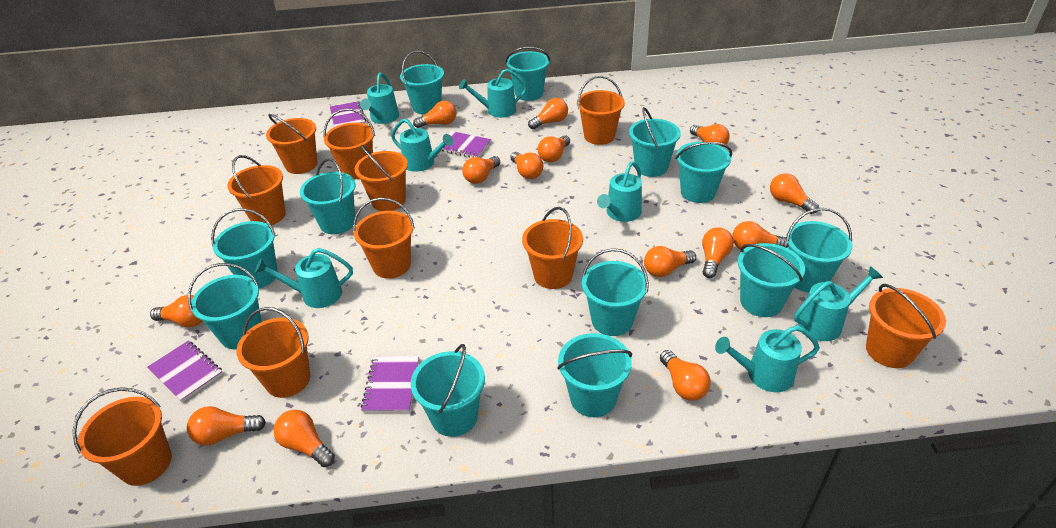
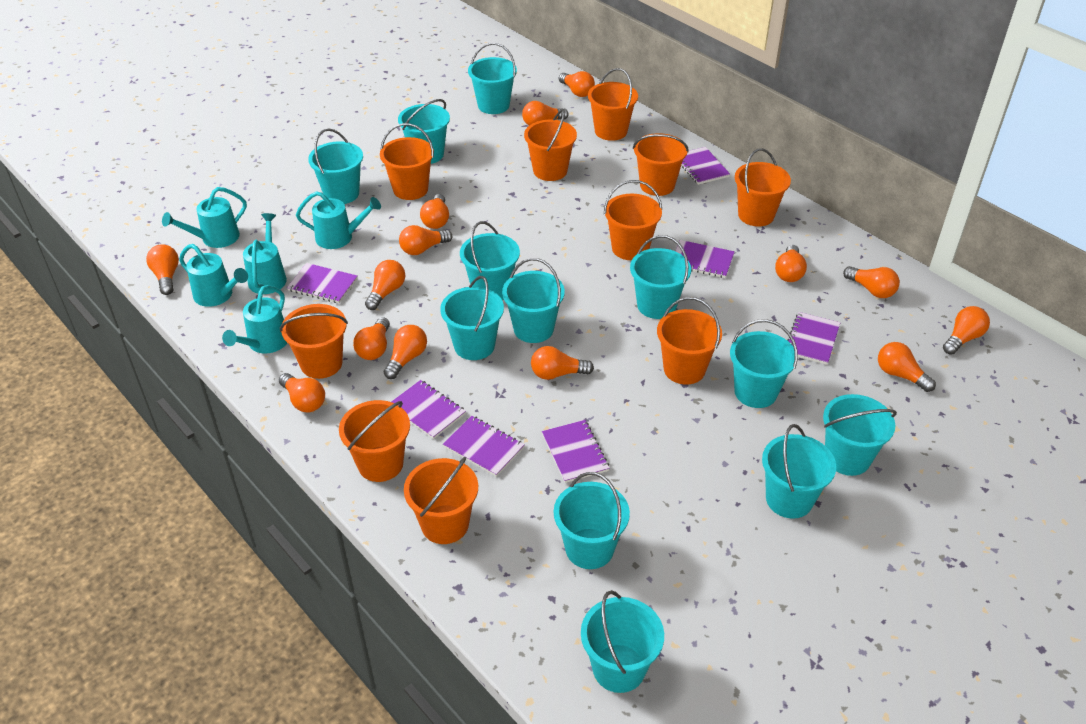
purple notebook: 4 -> 7
turquoise watering can: 7 -> 5

